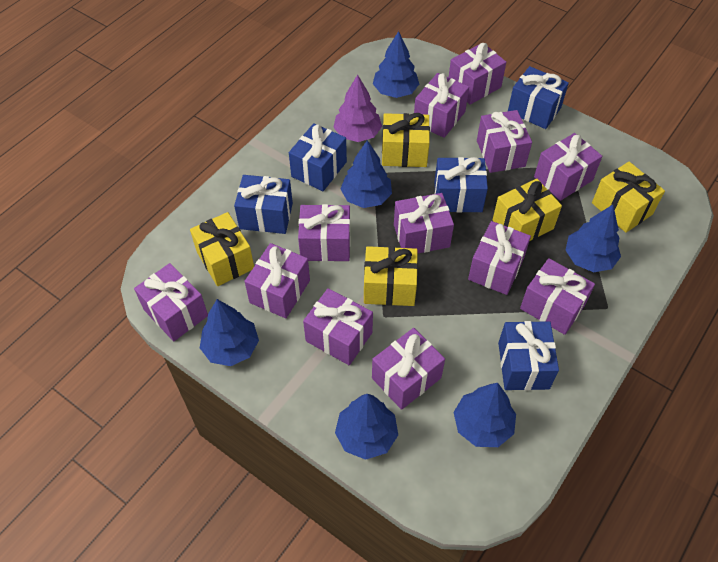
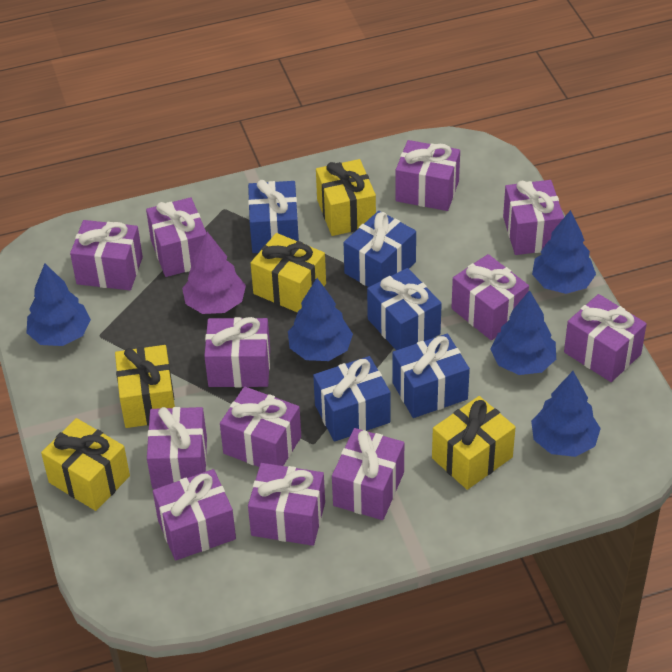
blue tree: 6 -> 5

